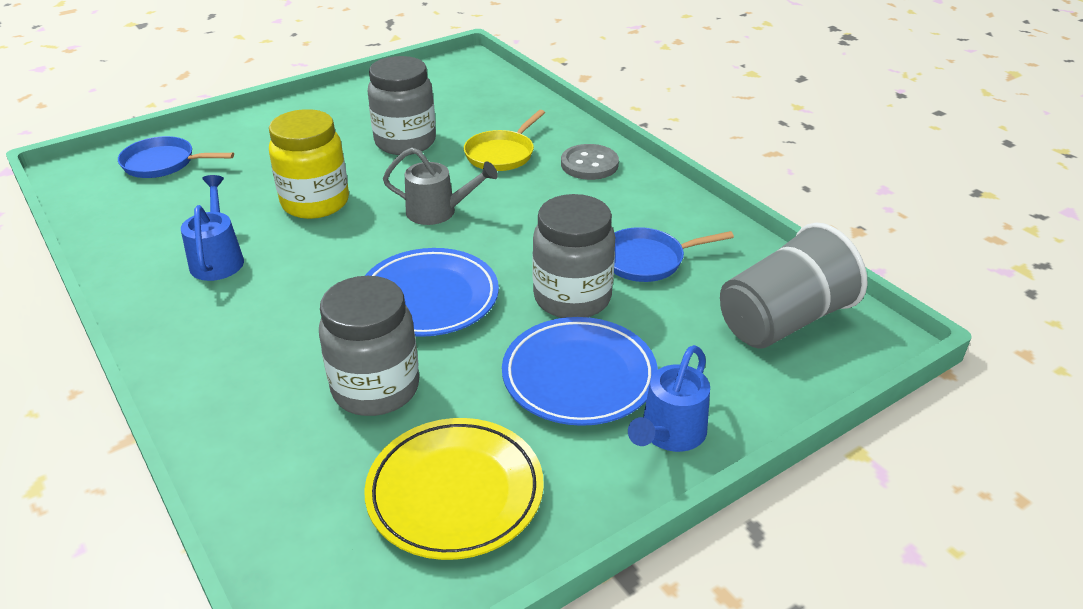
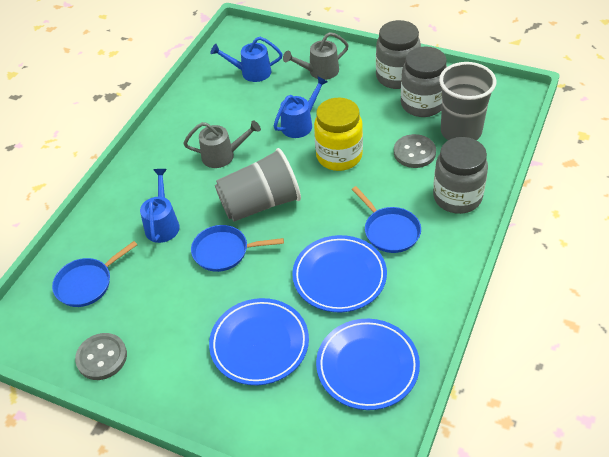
blue pan: 2 -> 3
blue plate: 2 -> 3
blue watering can: 2 -> 3
grey button: 1 -> 2
grey cup: 1 -> 2
grey watering can: 1 -> 2
yellow pan: 1 -> 0
yellow plate: 1 -> 0

